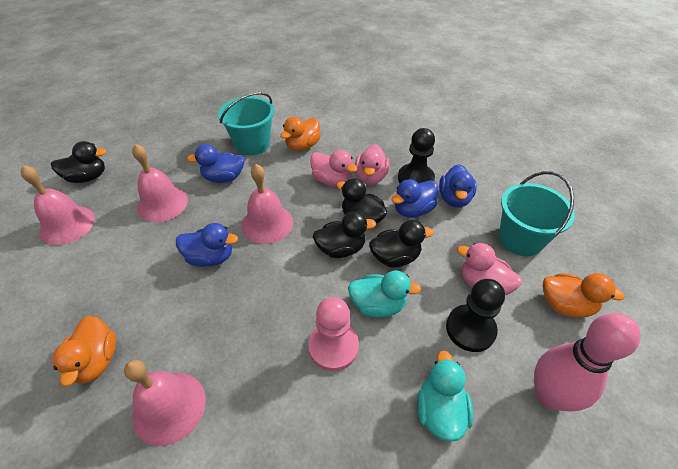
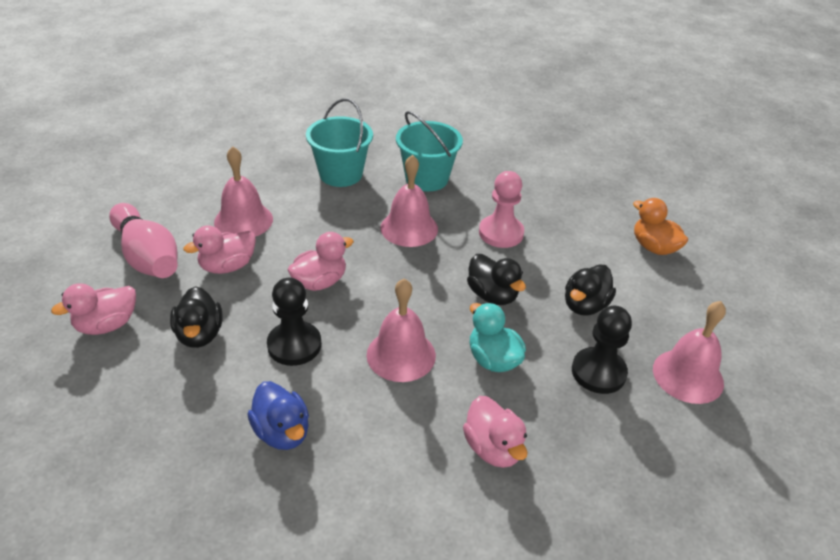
black duck: 4 -> 3
blue duck: 4 -> 1
orange duck: 3 -> 1
pink duck: 3 -> 4
turquoise duck: 2 -> 1

